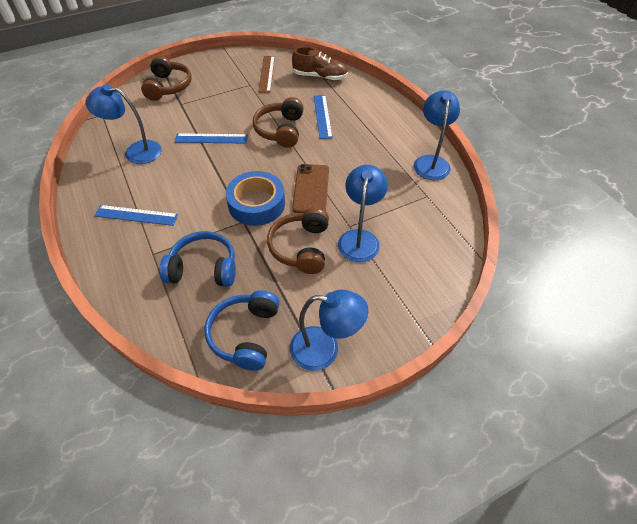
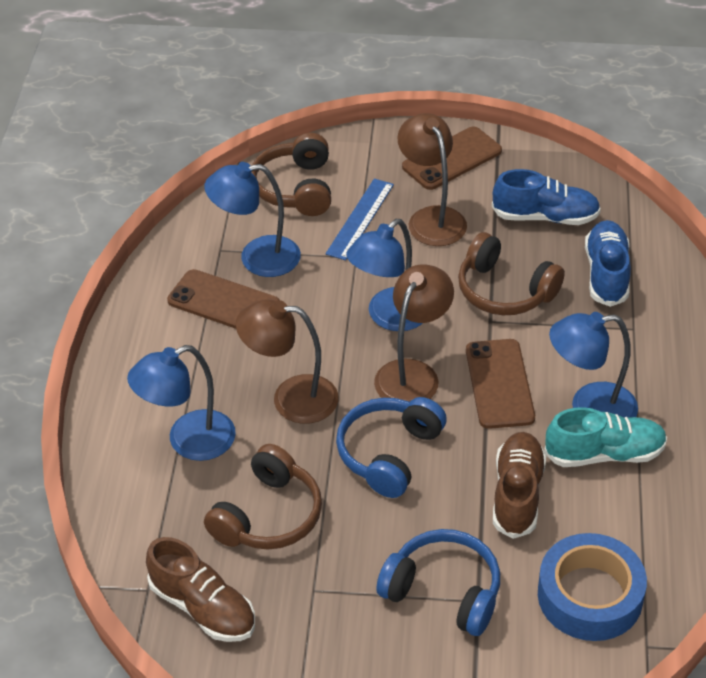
blue ruler: 3 -> 1
blue shoe: 0 -> 2
brown lamp: 0 -> 3
brown phone: 1 -> 3
brown ruler: 1 -> 0
brown shoe: 1 -> 2
turquoise shoe: 0 -> 1

